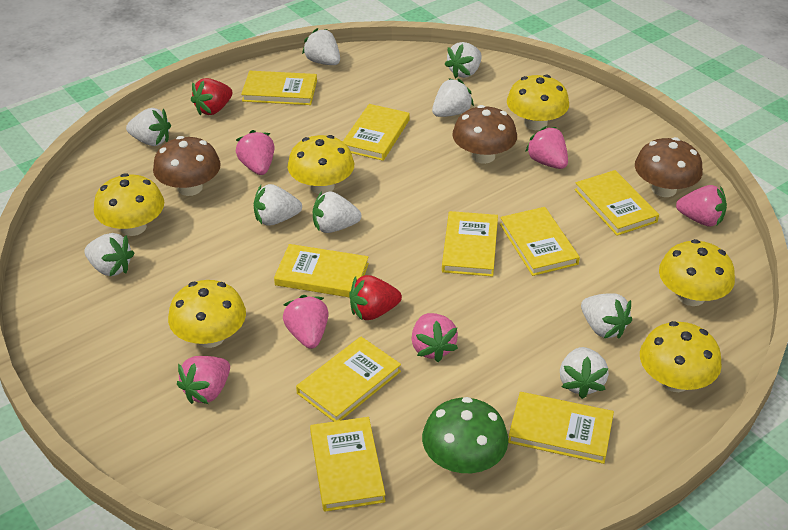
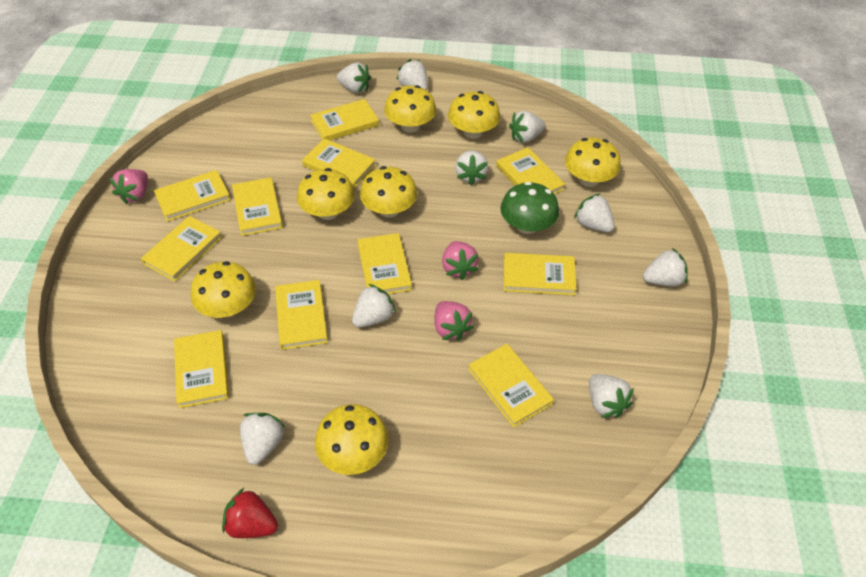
brown mushroom: 3 -> 0
pink strawberry: 6 -> 3
red strawberry: 2 -> 1
yellow book: 9 -> 11
yellow mushroom: 6 -> 7

